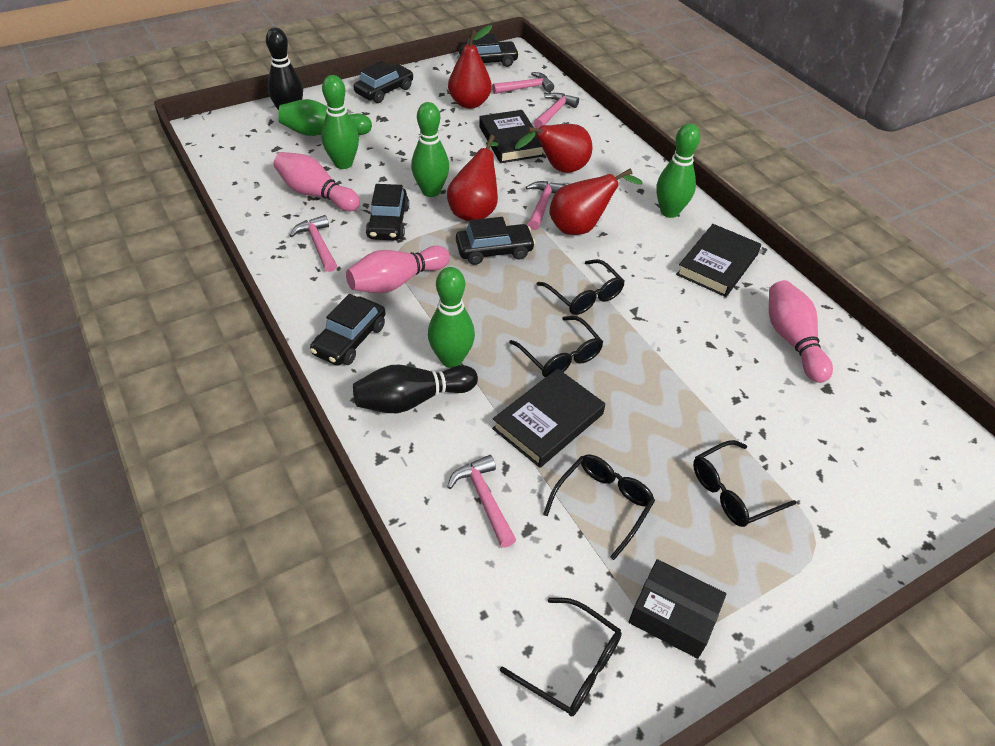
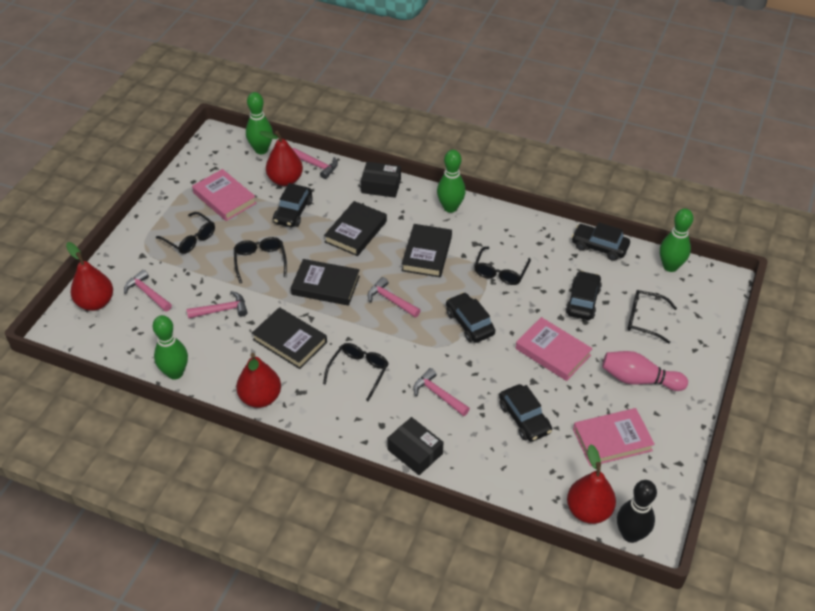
black book: 3 -> 4
black bowling pin: 2 -> 1
black box: 1 -> 2
green bowling pin: 5 -> 4
pink book: 0 -> 3
pink bowling pin: 3 -> 1

